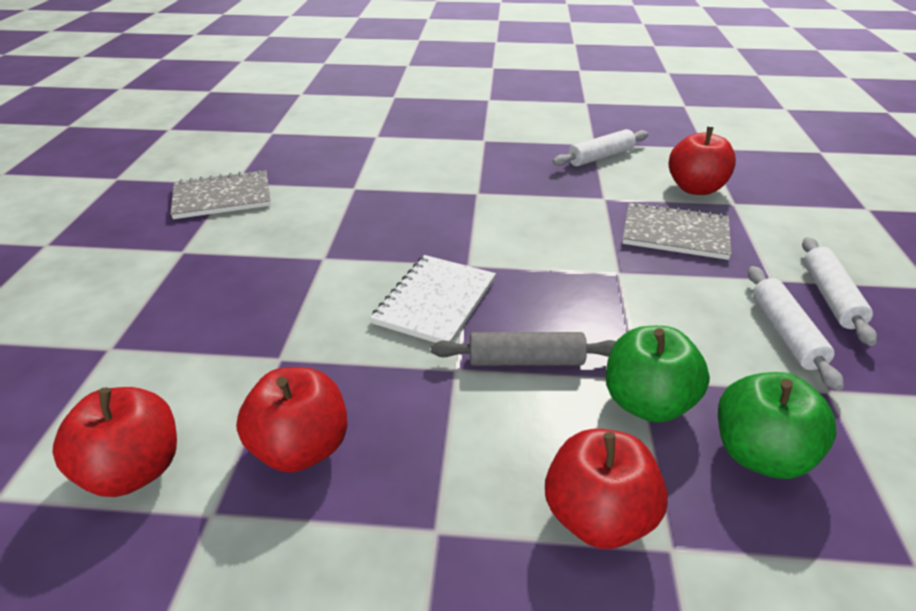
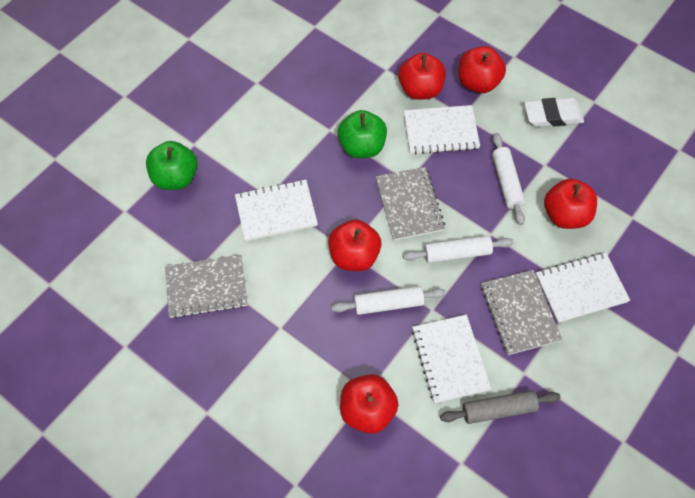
grey notebook: 2 -> 3
red apple: 4 -> 5
white eraser: 0 -> 1
white notebook: 1 -> 4

